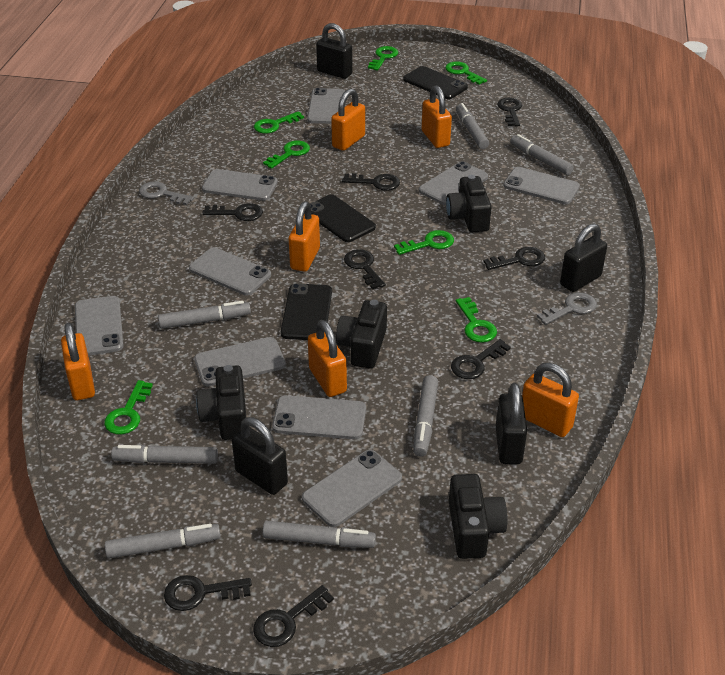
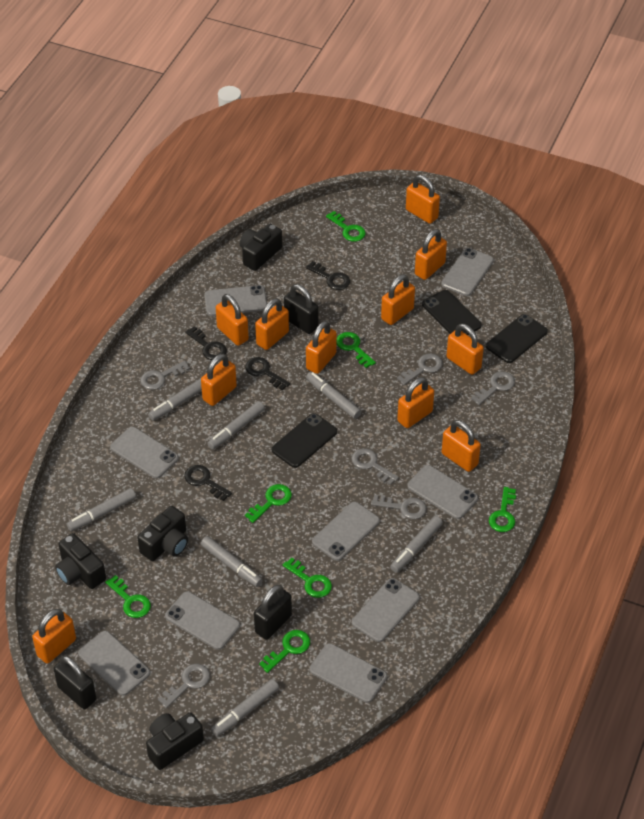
black key: 8 -> 4
black padlock: 4 -> 3
grey key: 2 -> 6
orange padlock: 6 -> 11

